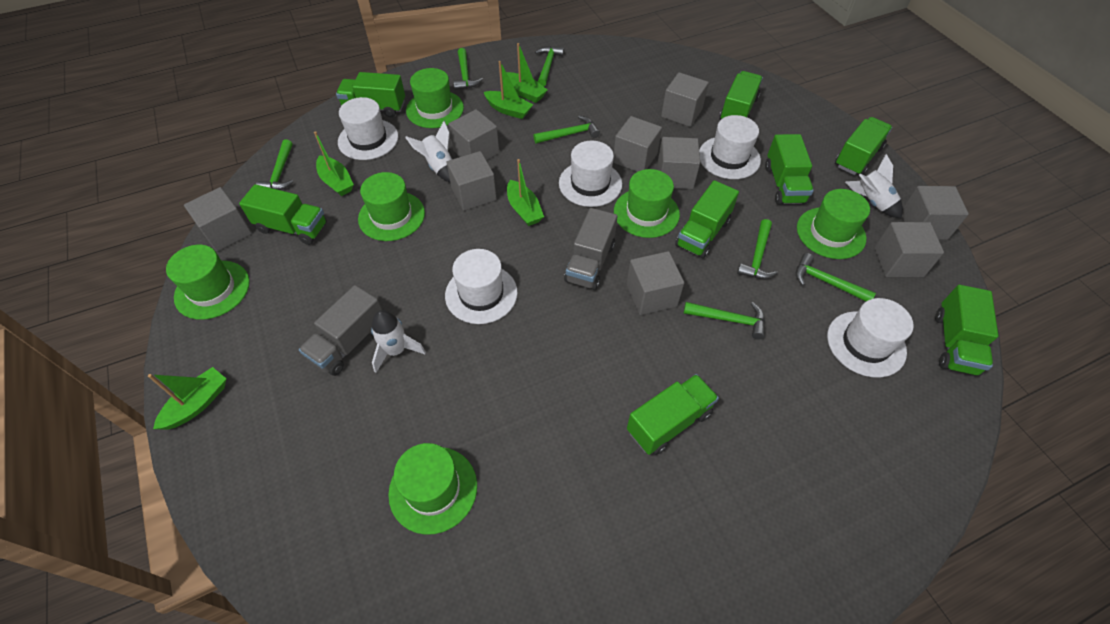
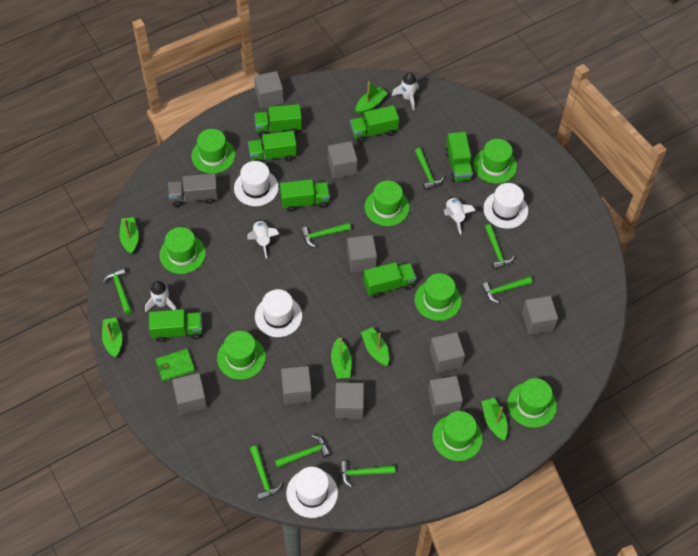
green boat: 5 -> 6
green hammer: 7 -> 8
green hat: 6 -> 8
green truck: 8 -> 7
green wallet: 0 -> 1
grey truck: 2 -> 1
white hat: 5 -> 4
white rocket: 3 -> 4

